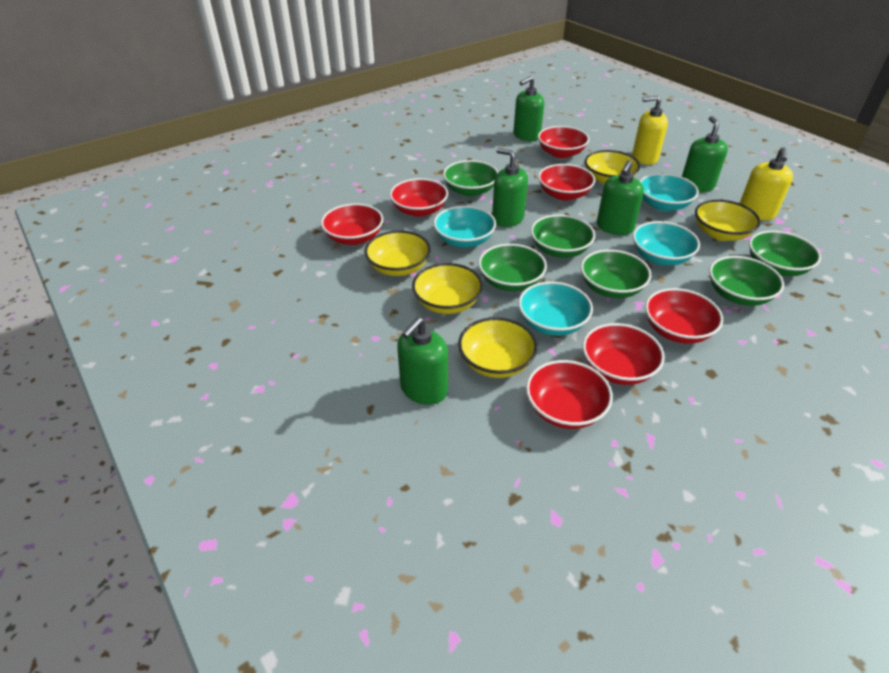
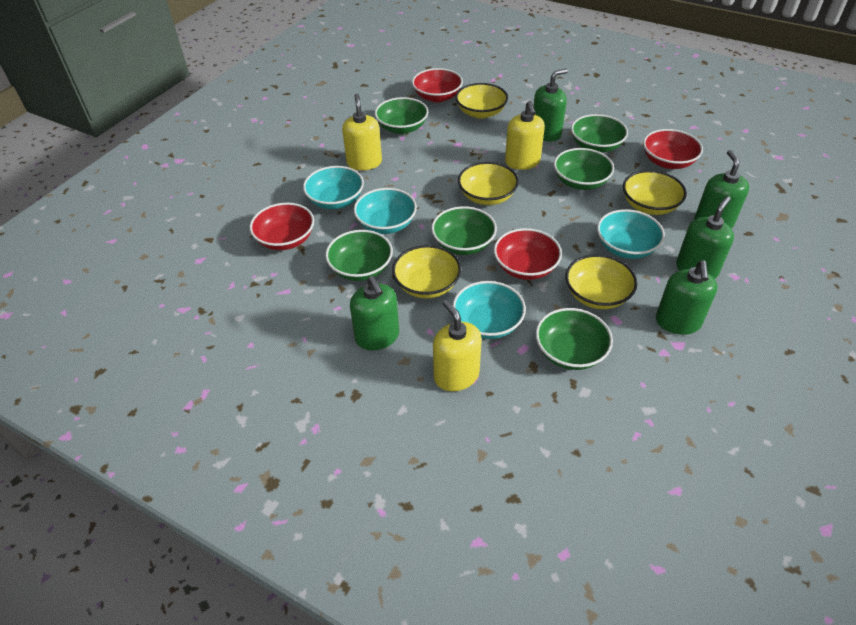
red bowl: 7 -> 4
yellow soap dispenser: 2 -> 3

